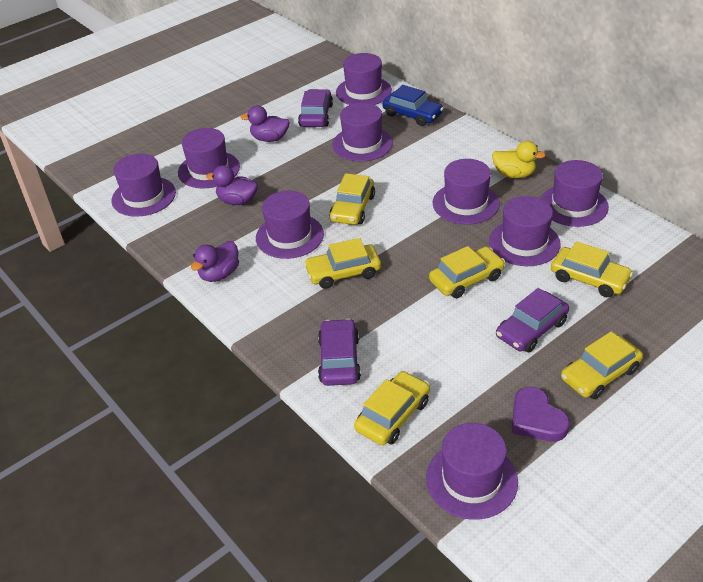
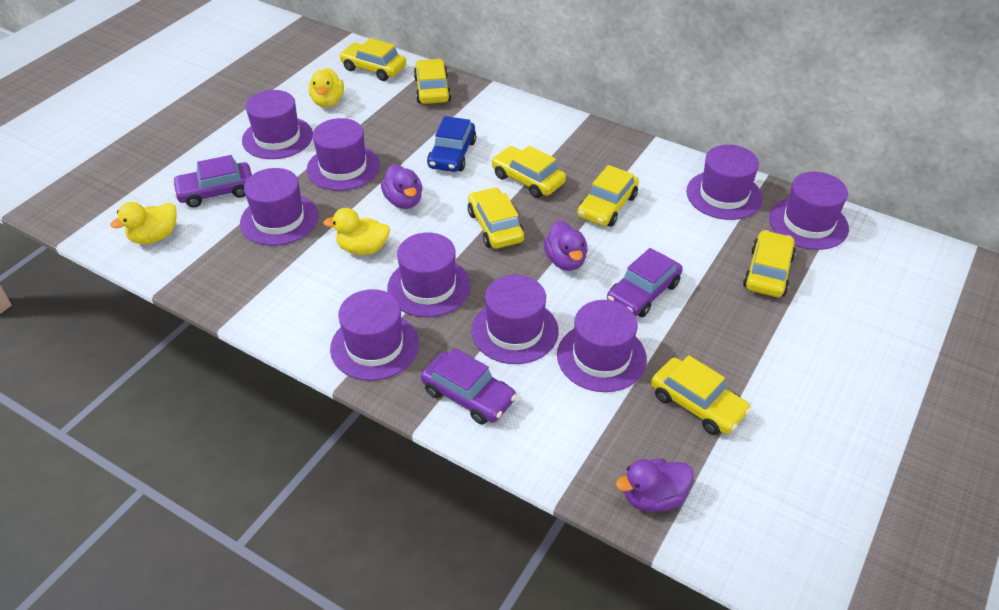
purple heart: 1 -> 0
yellow car: 6 -> 7
yellow duck: 1 -> 3

